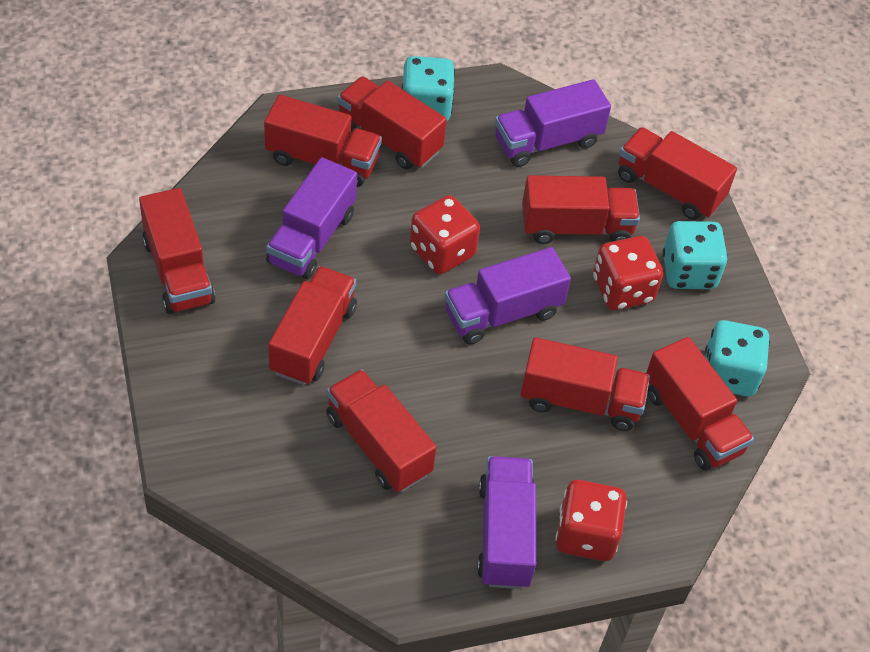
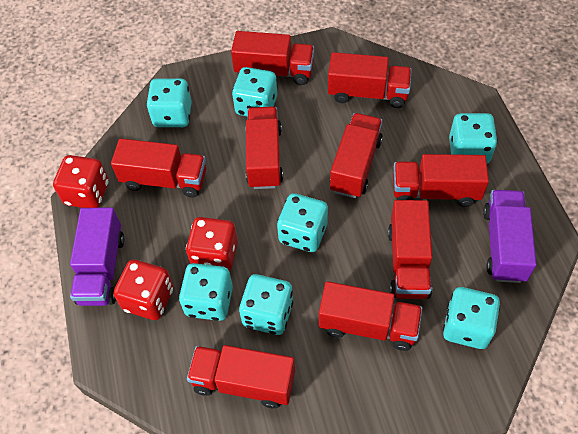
purple truck: 4 -> 2
turquoise dice: 3 -> 7

